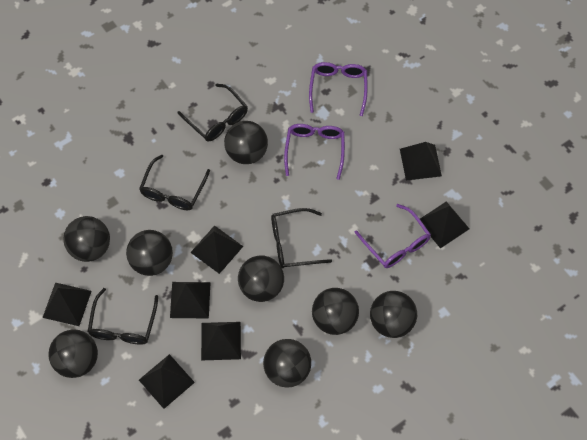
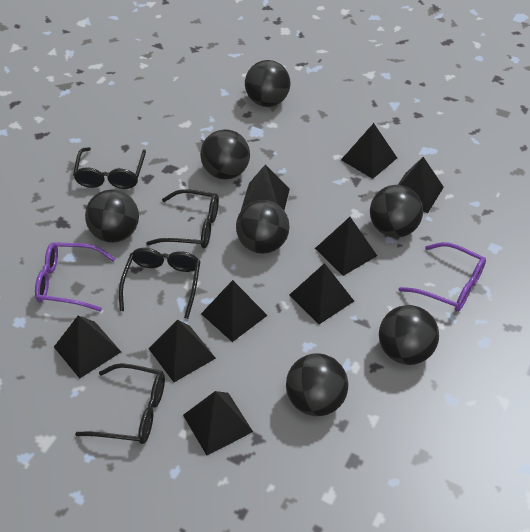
black ball: 8 -> 7
black pyramid: 7 -> 9
purple glasses: 3 -> 2

